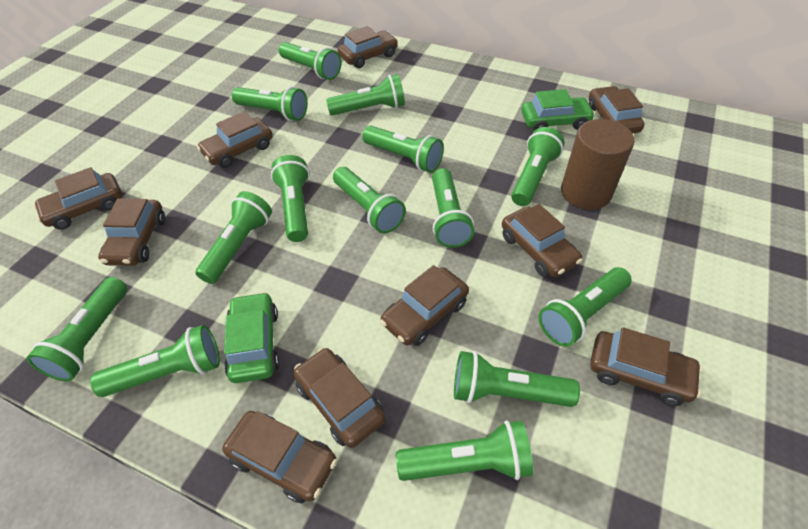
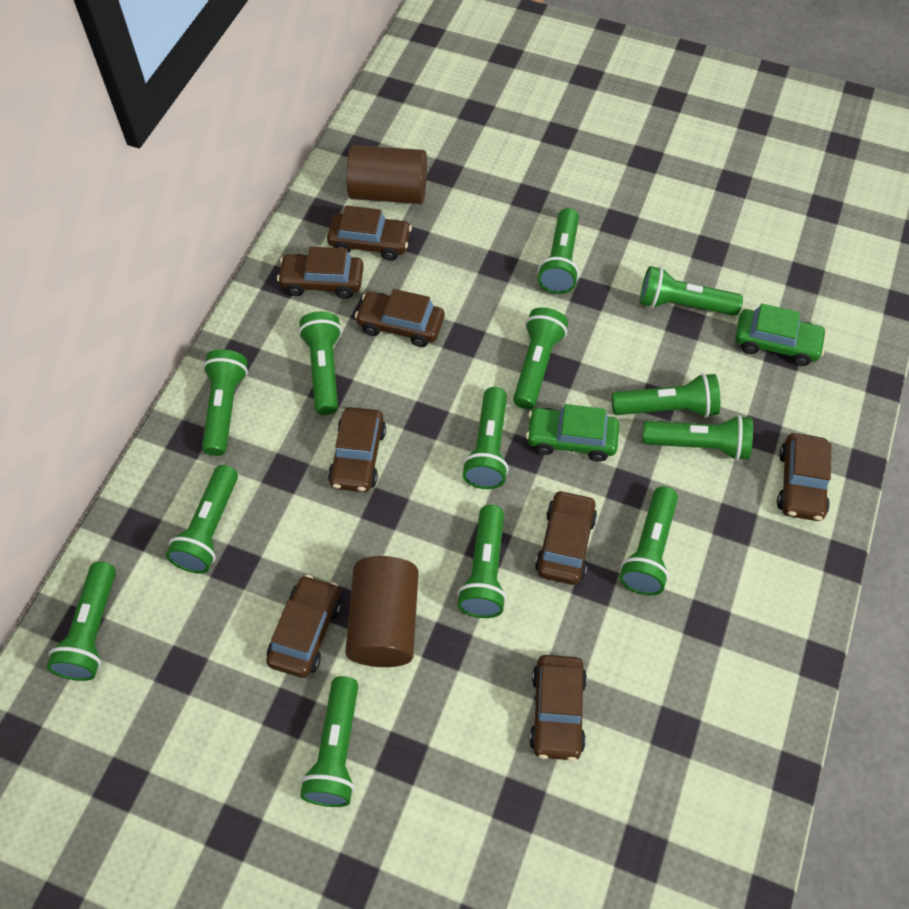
brown car: 10 -> 8
brown cylinder: 1 -> 2
green flashlight: 14 -> 13

